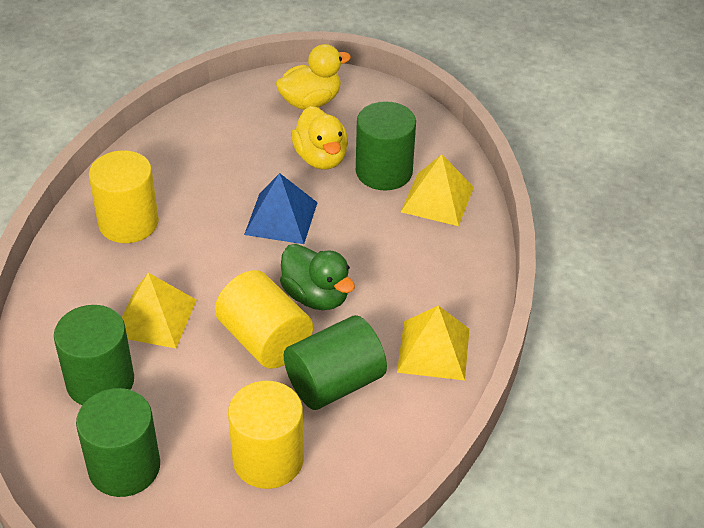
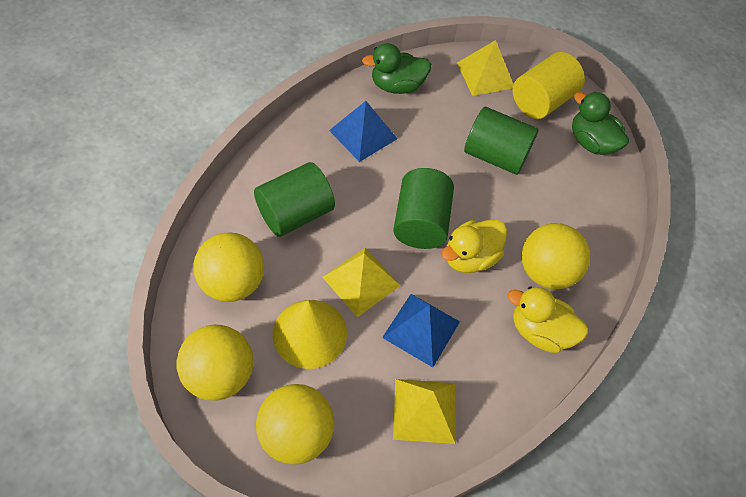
blue pyramid: 1 -> 2
green cylinder: 4 -> 3
green duck: 1 -> 2
yellow ball: 0 -> 4
yellow cone: 0 -> 1
yellow cylinder: 3 -> 1

